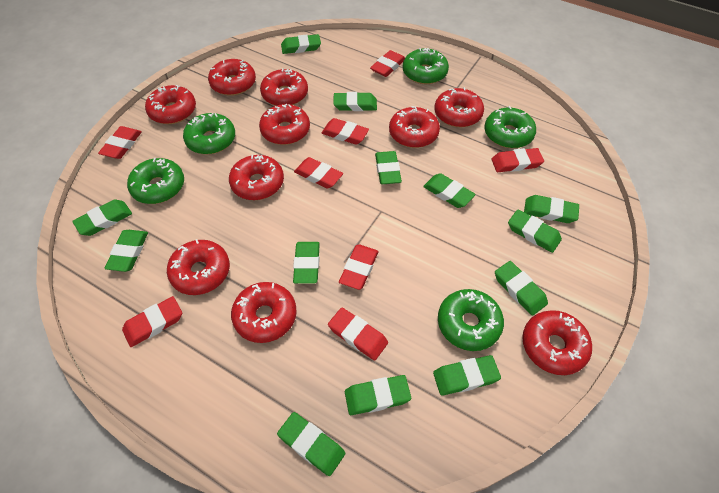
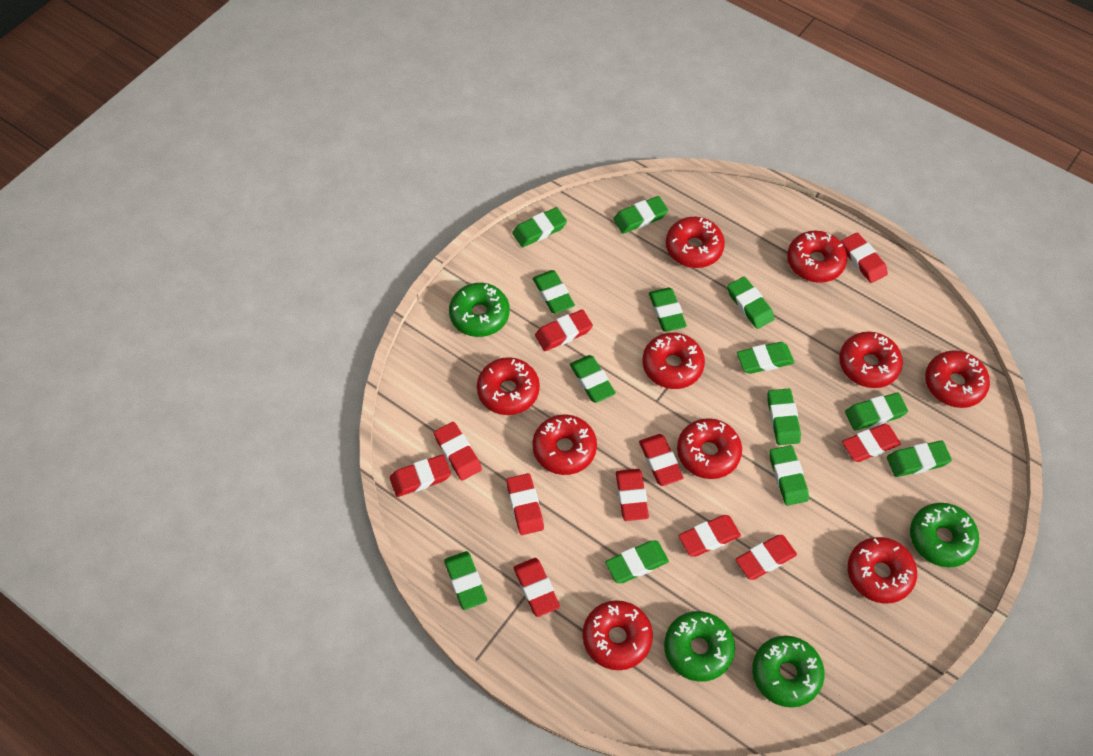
green donut: 5 -> 4
red eraser: 8 -> 11

